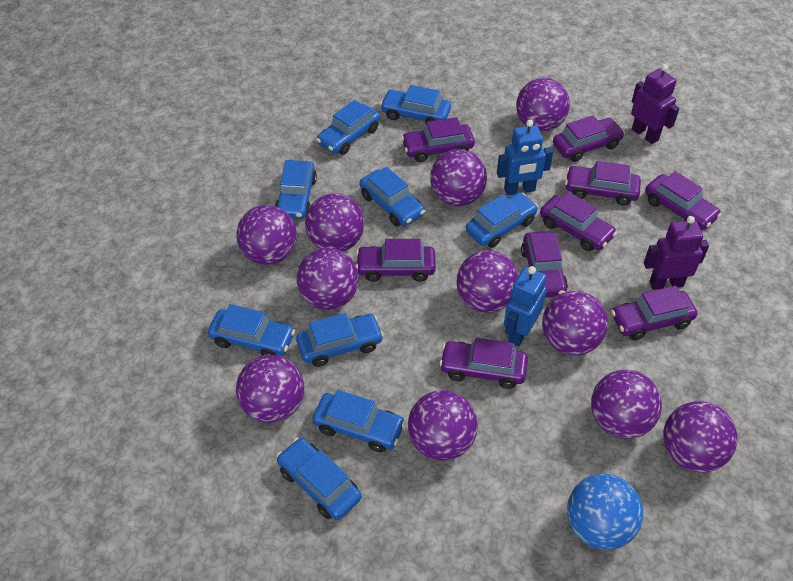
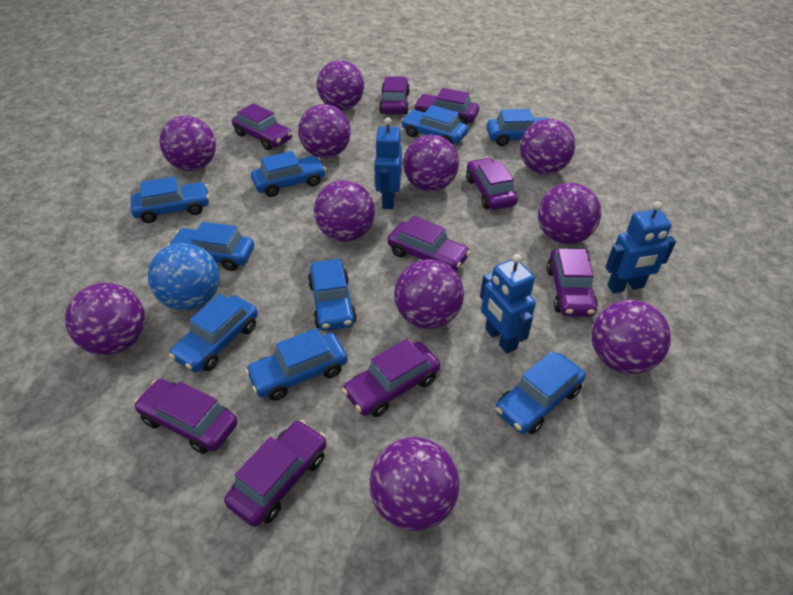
blue robot: 2 -> 3
purple robot: 2 -> 0

